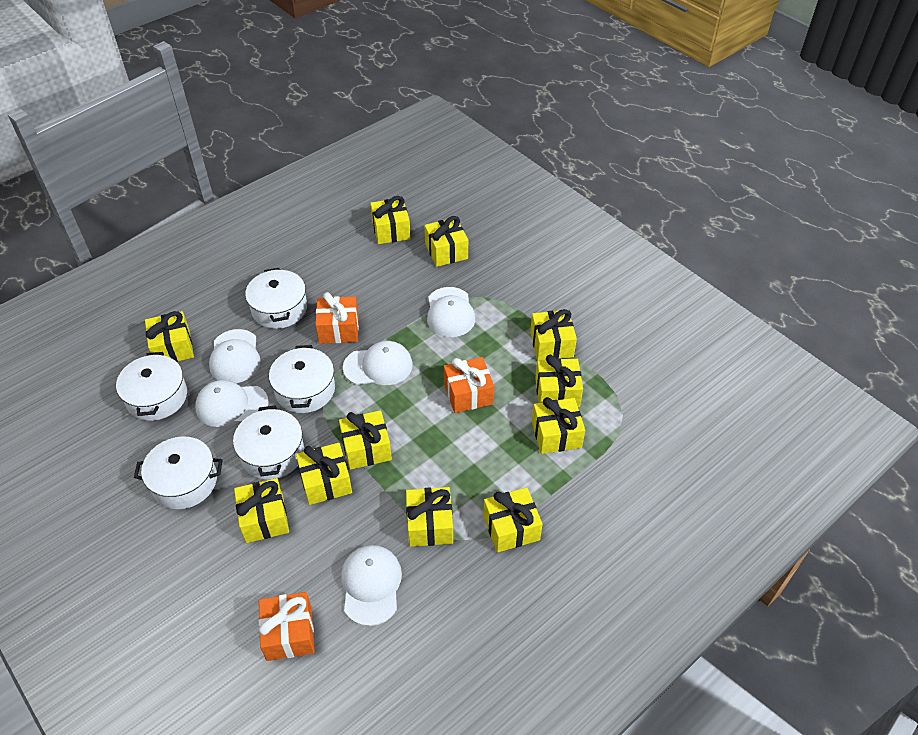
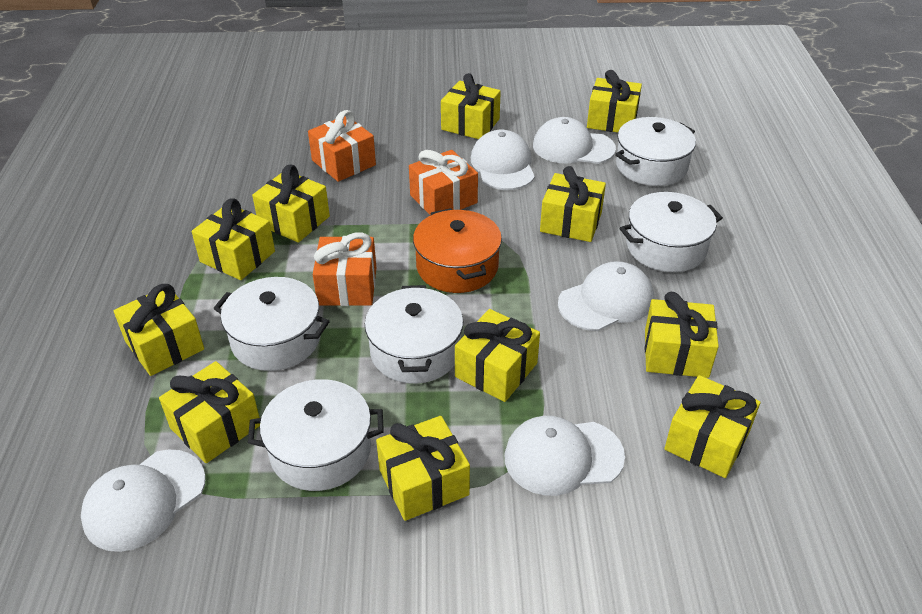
orange pot: 0 -> 1

